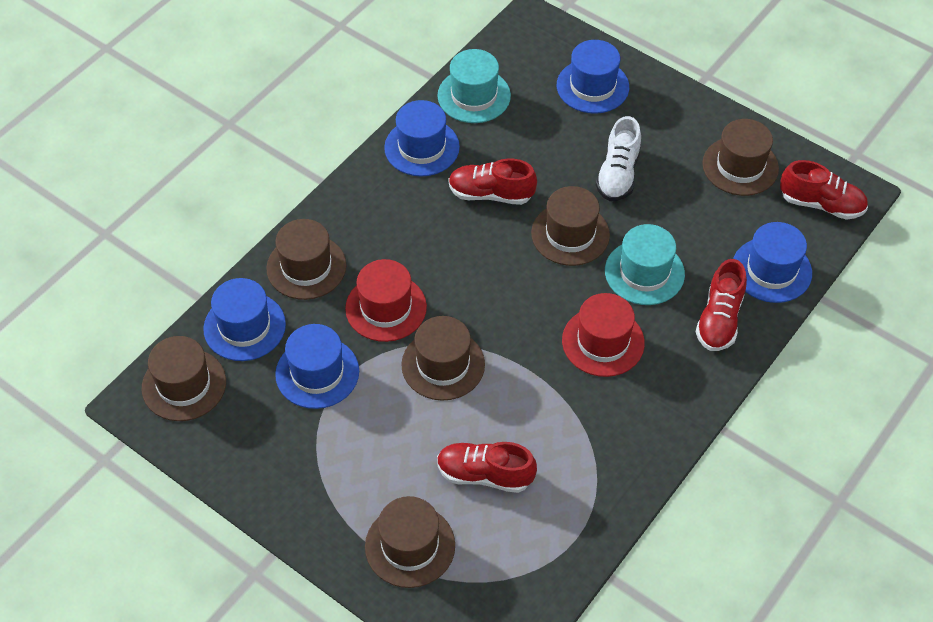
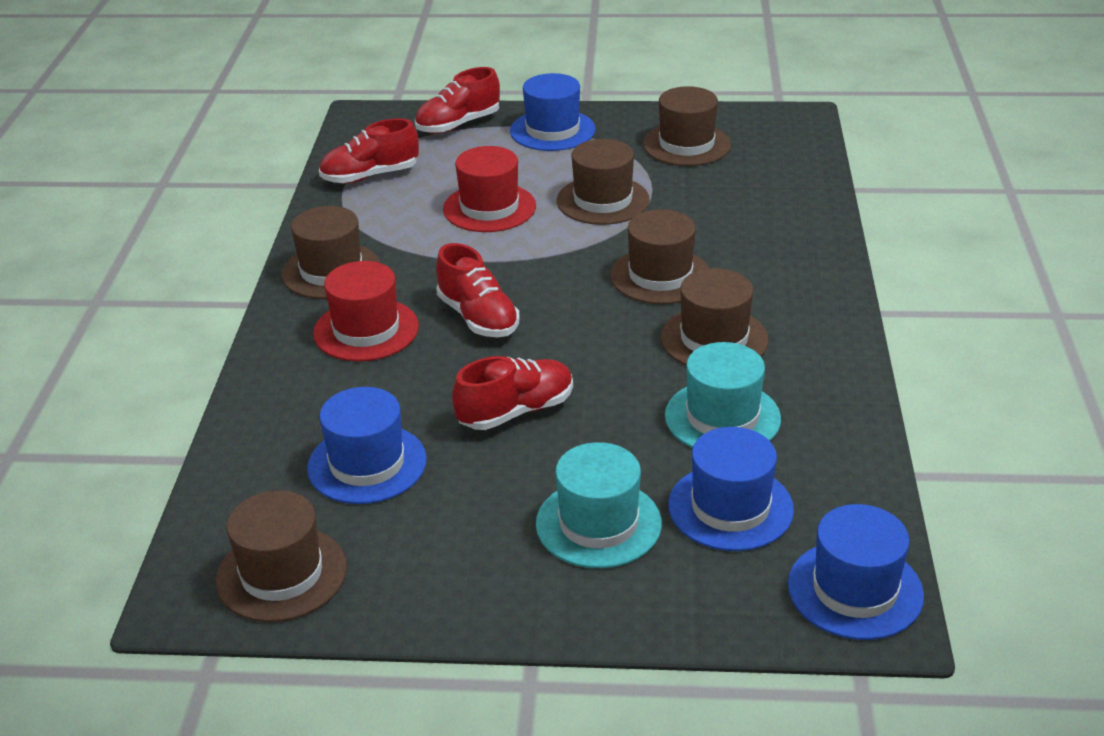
blue hat: 5 -> 4
white shoe: 1 -> 0

